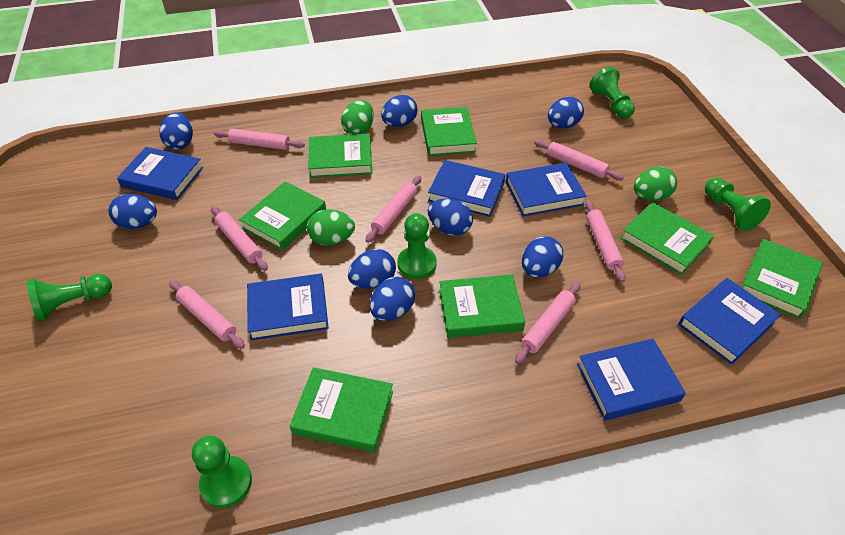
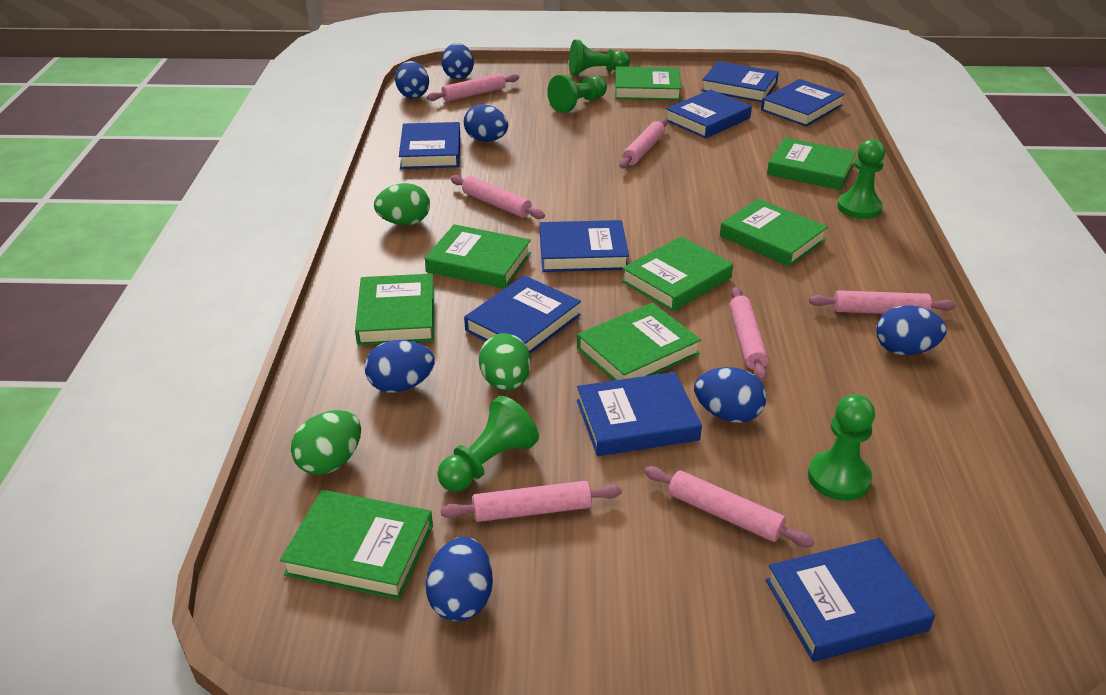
blue book: 6 -> 8
blue egg: 8 -> 7
green book: 7 -> 8

